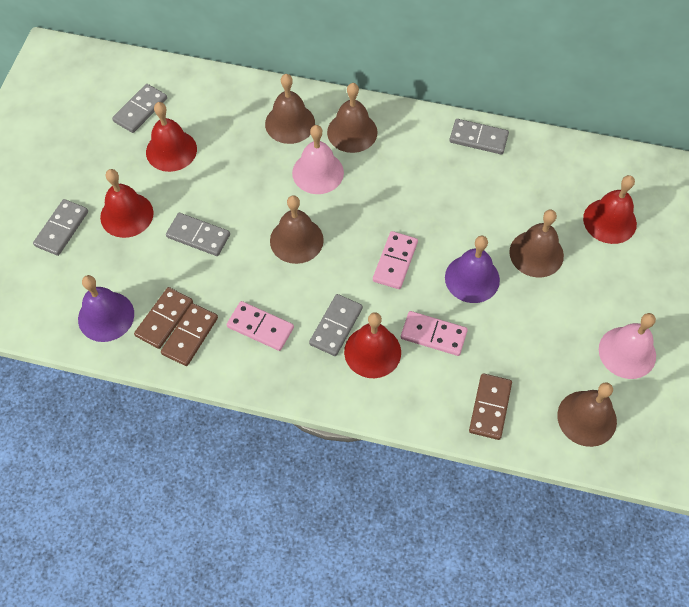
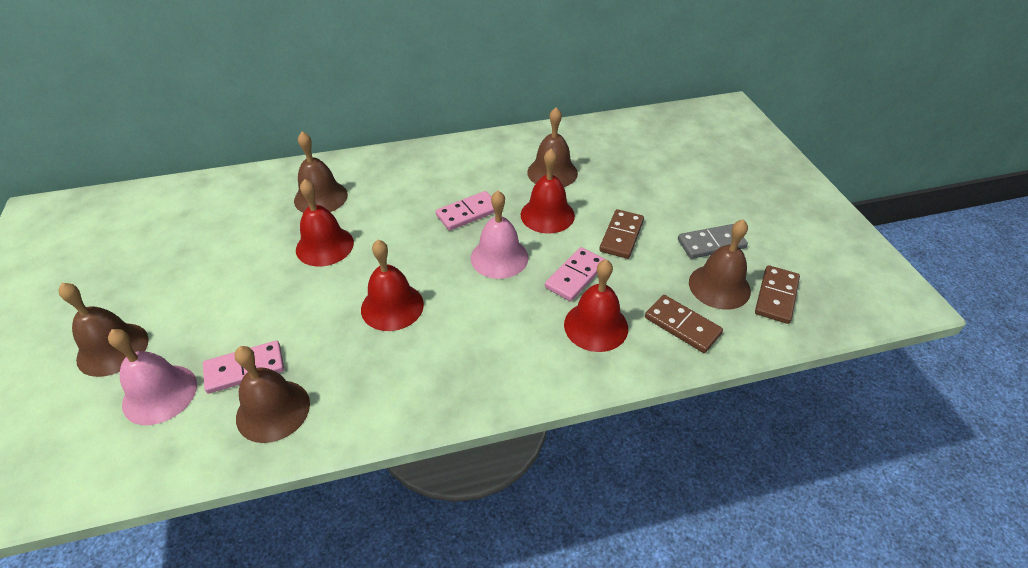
grey domino: 5 -> 1
purple bell: 2 -> 0

